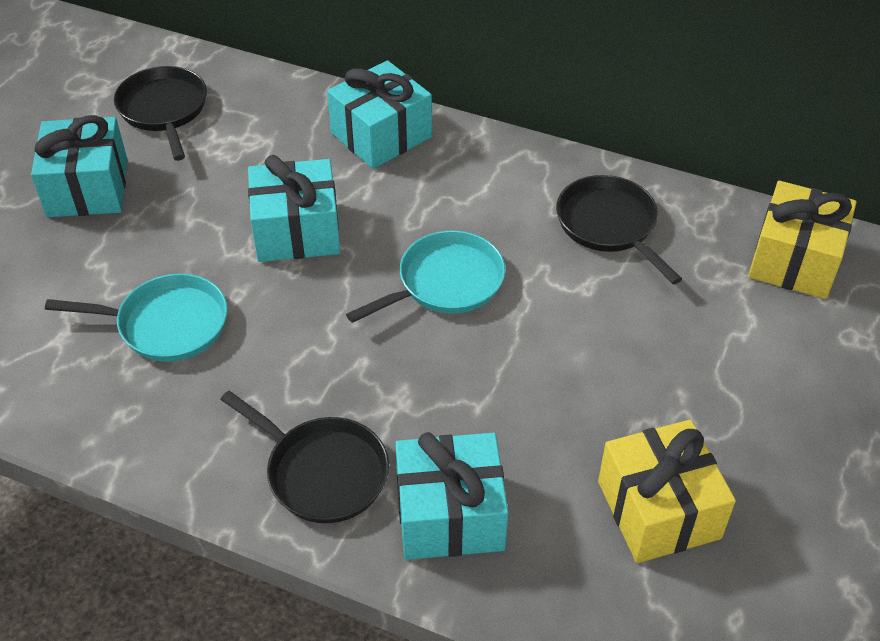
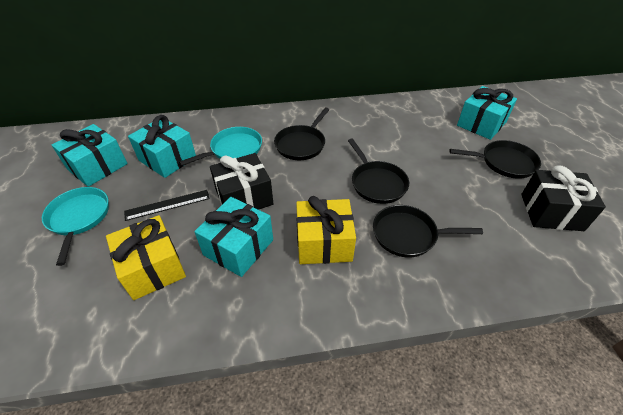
black gift: 0 -> 2
black pan: 3 -> 4
black ruler: 0 -> 1

